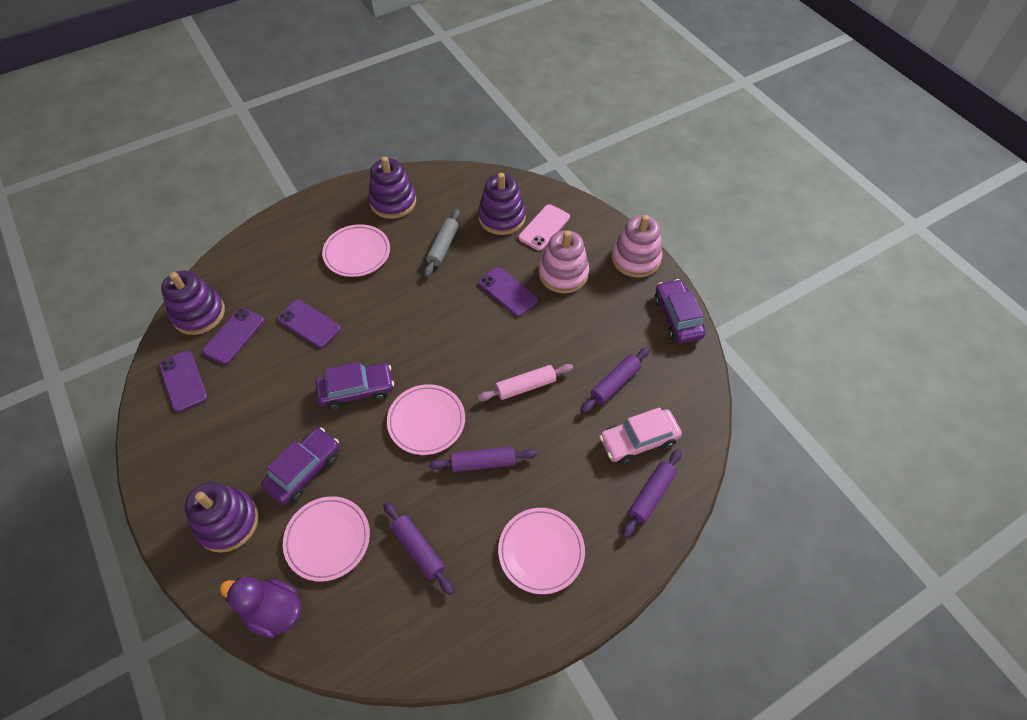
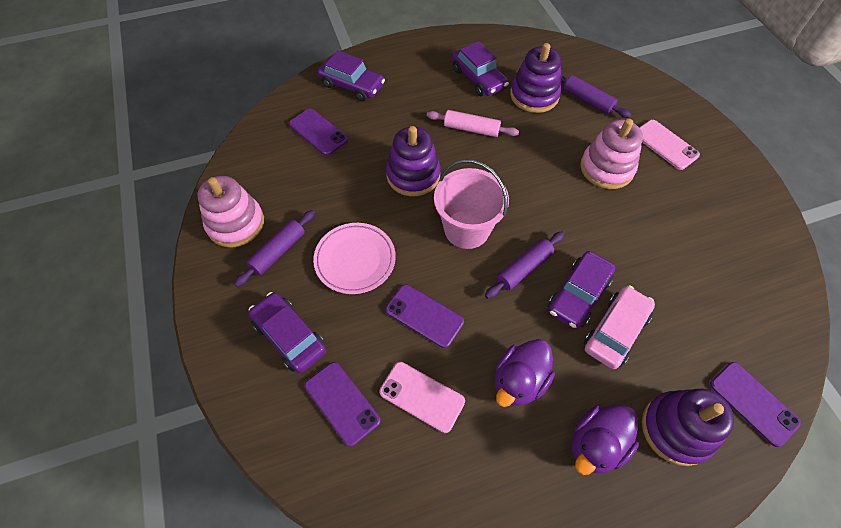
grey rolling pin: 1 -> 0
pink bucket: 0 -> 1
pink phone: 1 -> 2
pink plate: 4 -> 1
purple car: 3 -> 4
purple duck: 1 -> 2
purple rolling pin: 4 -> 3
purple stacking toy: 4 -> 3

